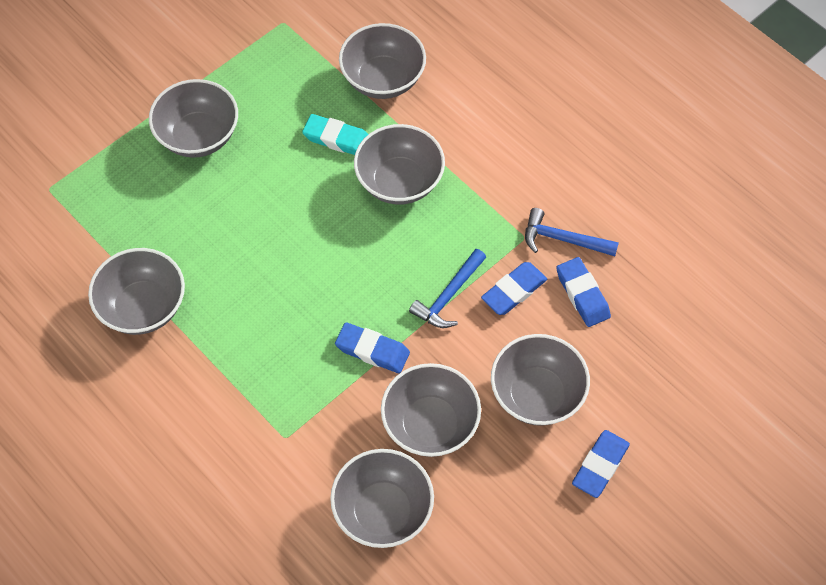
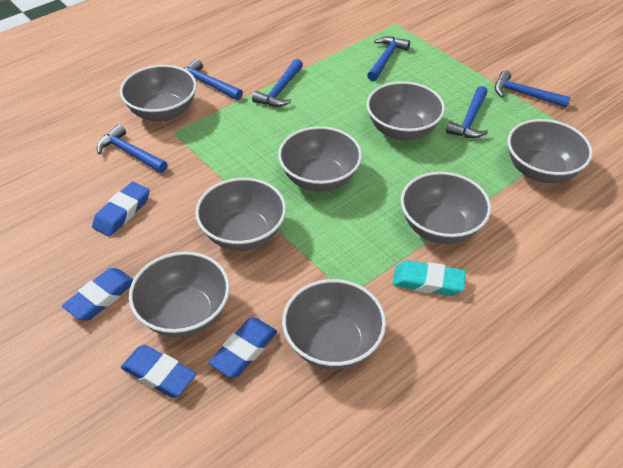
blue hammer: 2 -> 6
grey bowl: 7 -> 8

